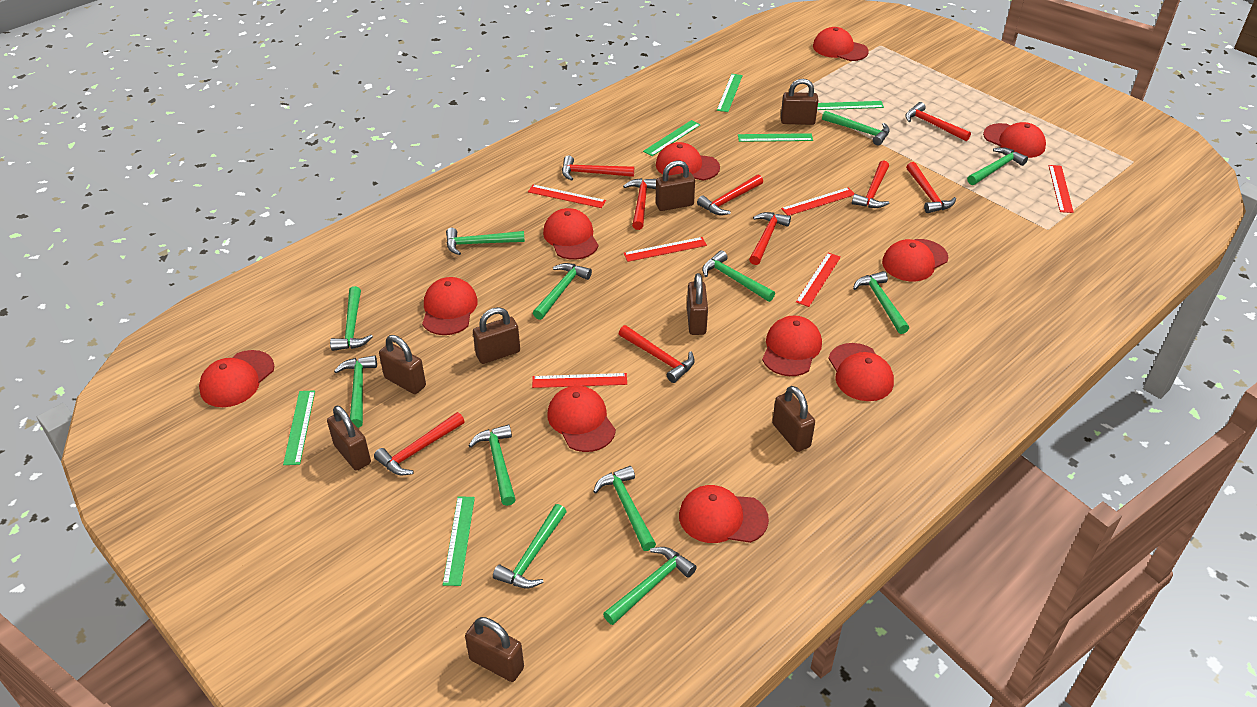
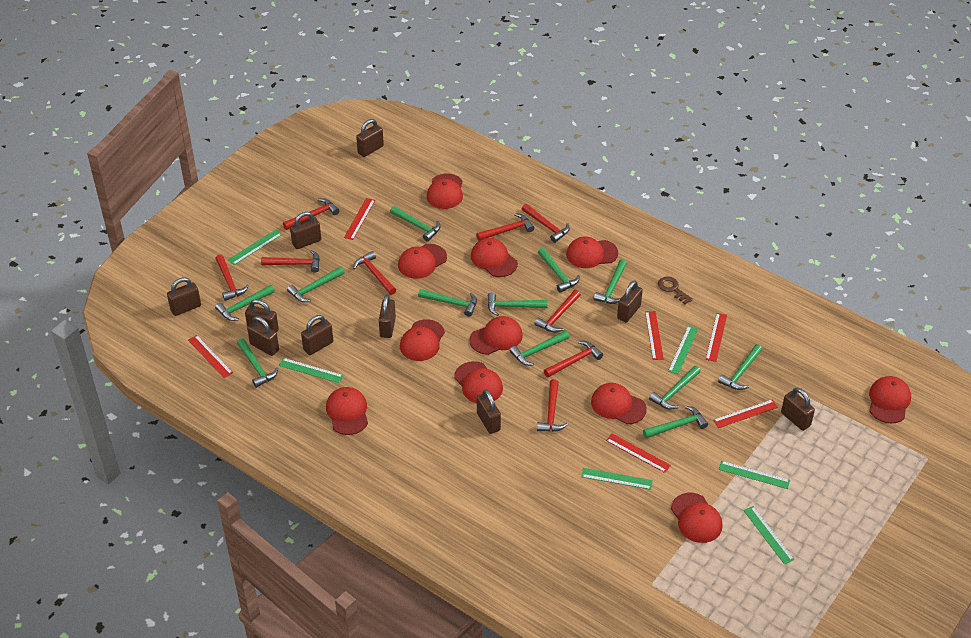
brown key: 0 -> 1
brown padlock: 8 -> 10

